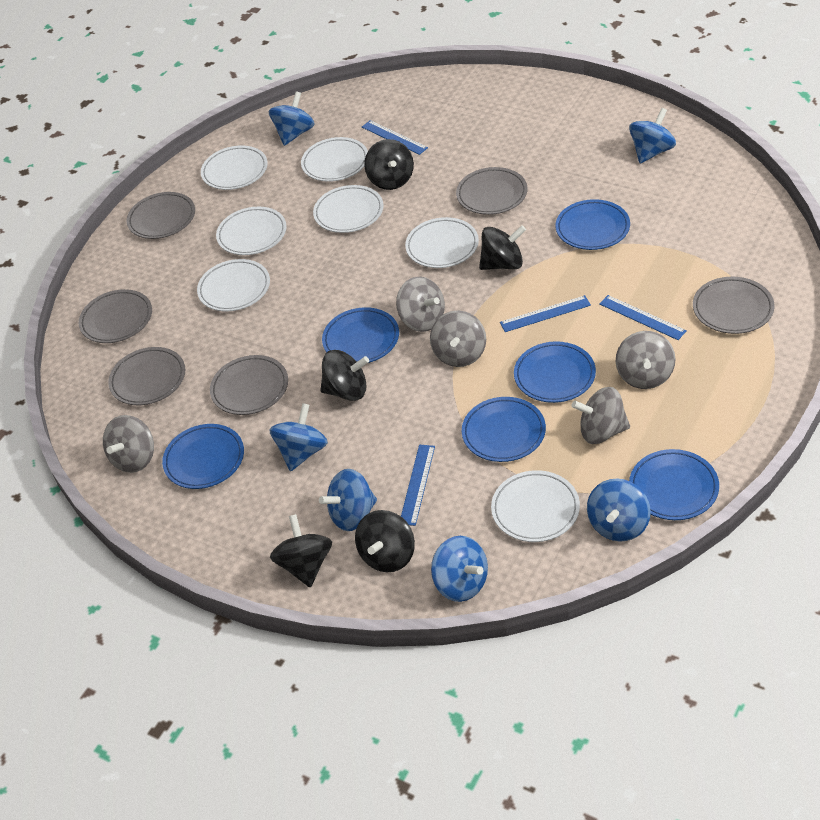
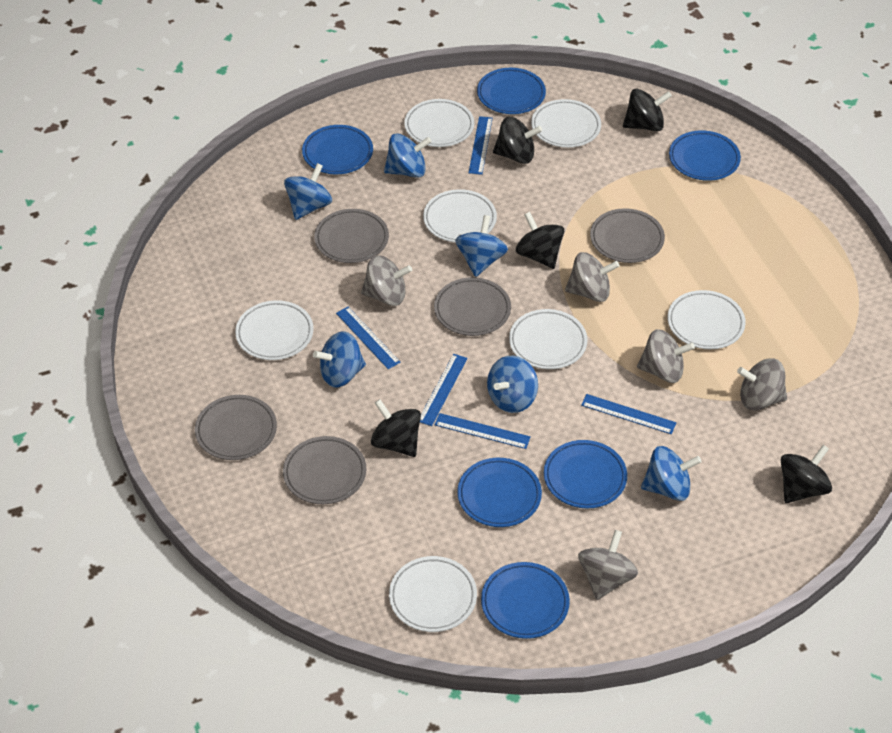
blue ruler: 4 -> 5
grey plate: 6 -> 5

